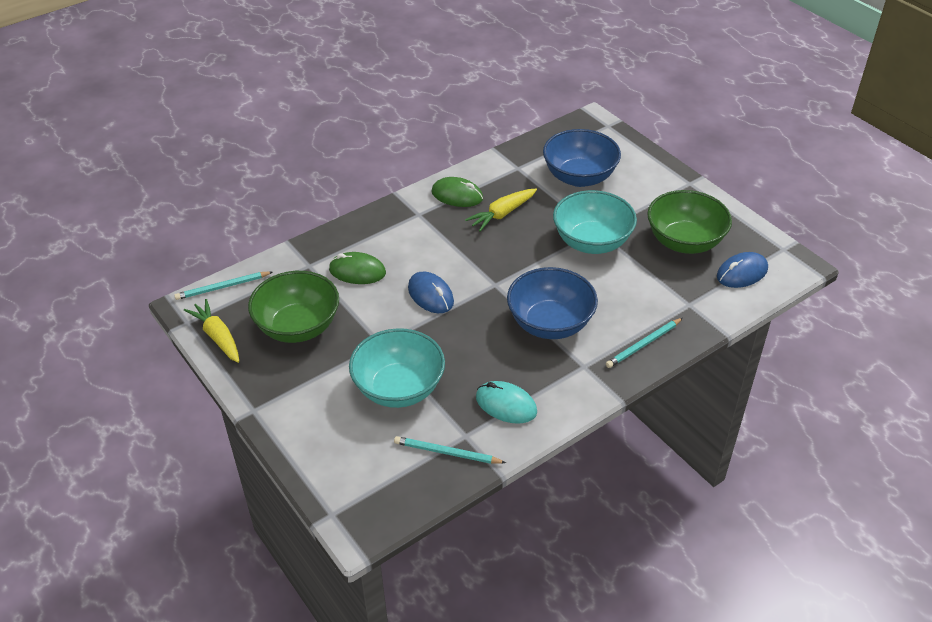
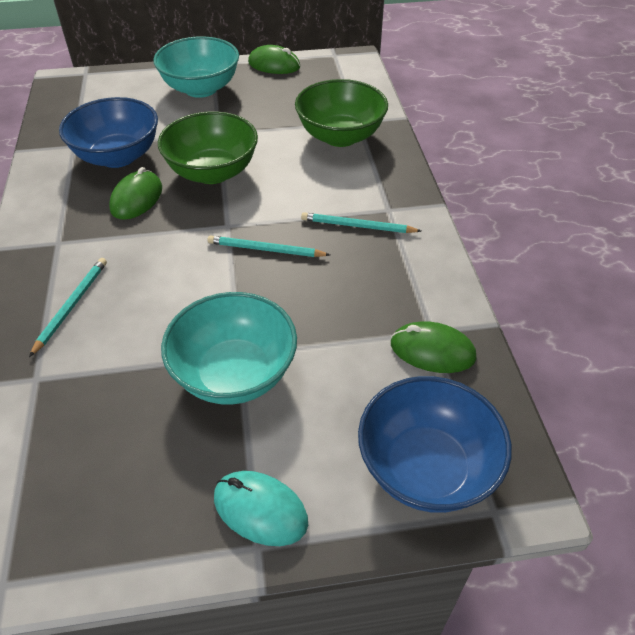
blue mouse: 2 -> 0
green mouse: 2 -> 3
yellow carrot: 2 -> 0

